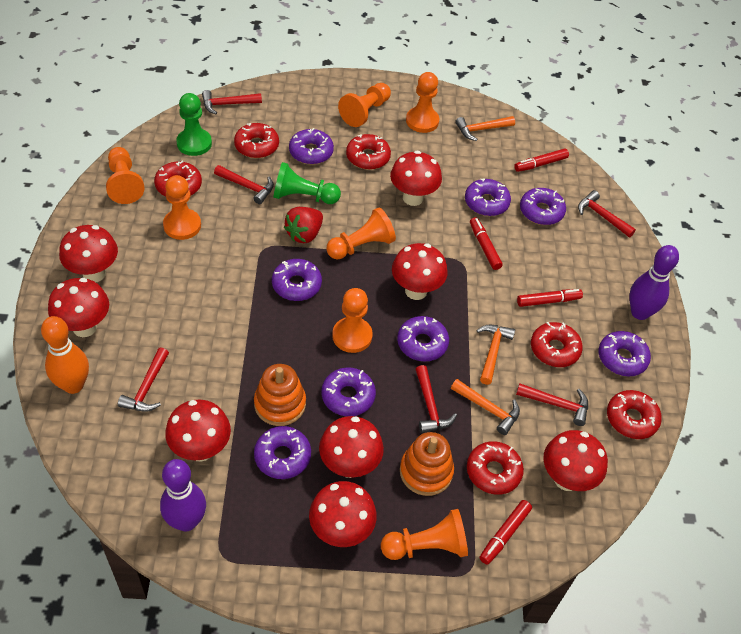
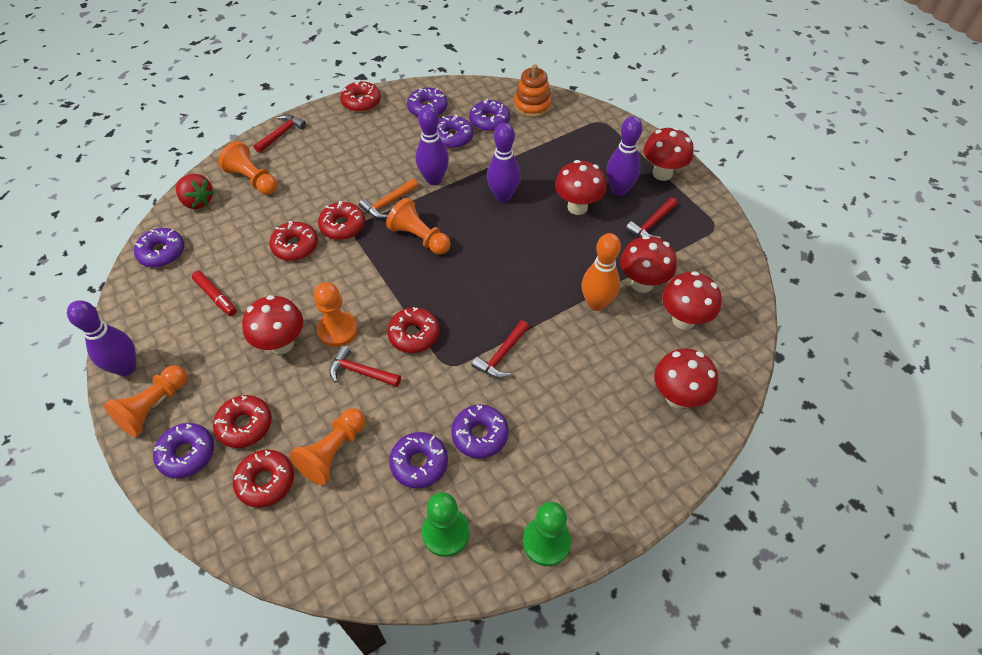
orange hammer: 3 -> 1
orange pawn: 7 -> 5
orange stacking toy: 2 -> 1
purple bowling pin: 2 -> 4
purple donut: 8 -> 7
red hammer: 6 -> 4
red marker: 4 -> 1
red mushroom: 8 -> 6

